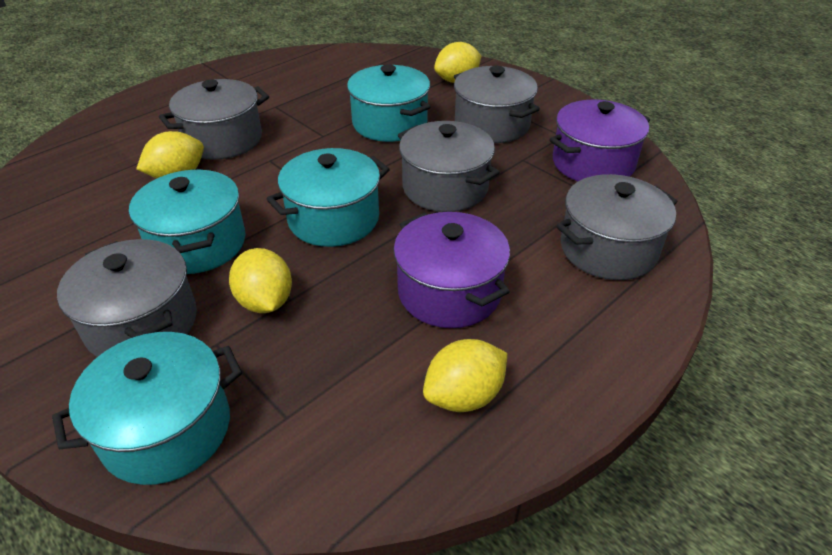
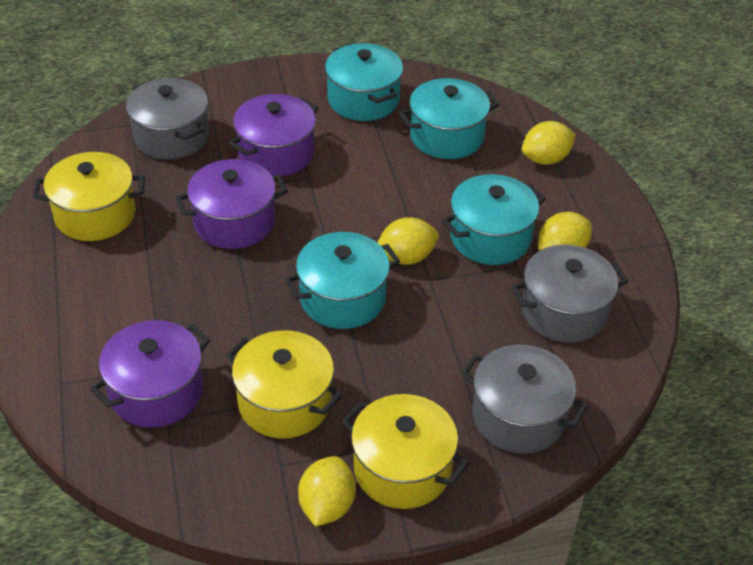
grey pot: 5 -> 3
purple pot: 2 -> 3
yellow pot: 0 -> 3

